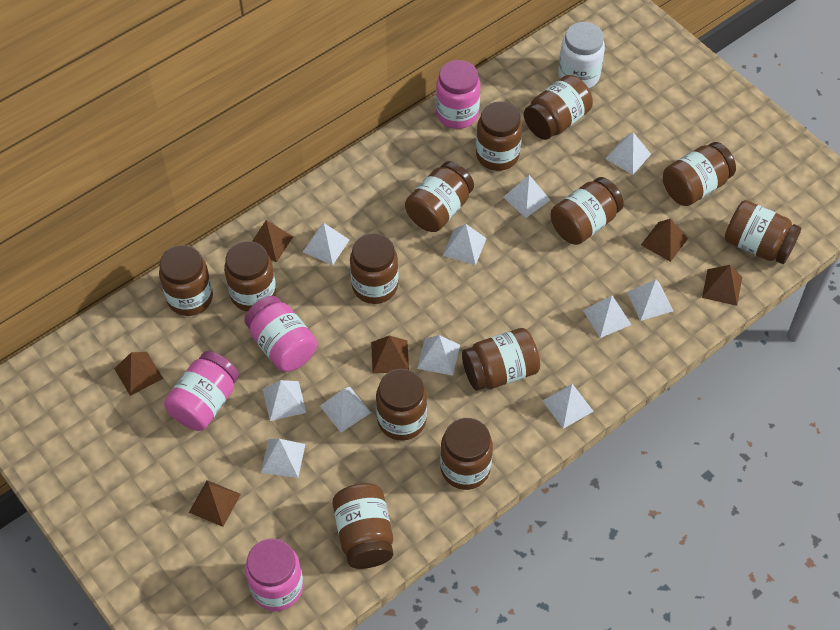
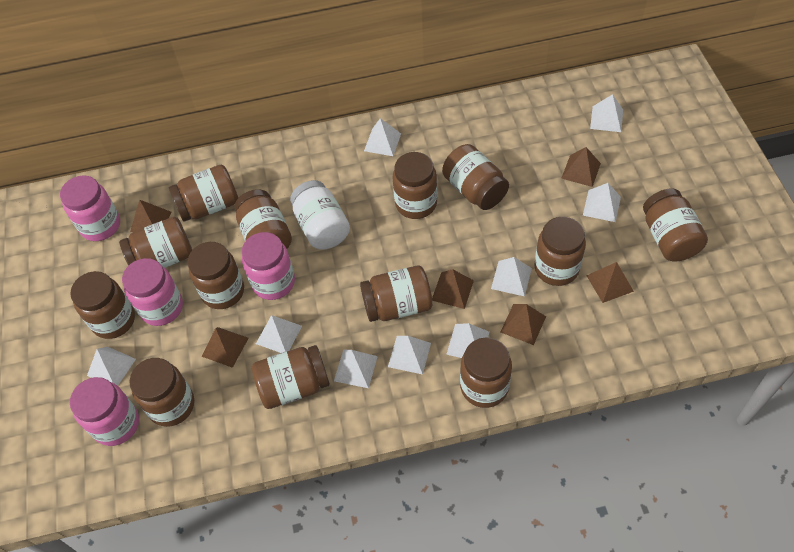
white pyramid: 11 -> 9

